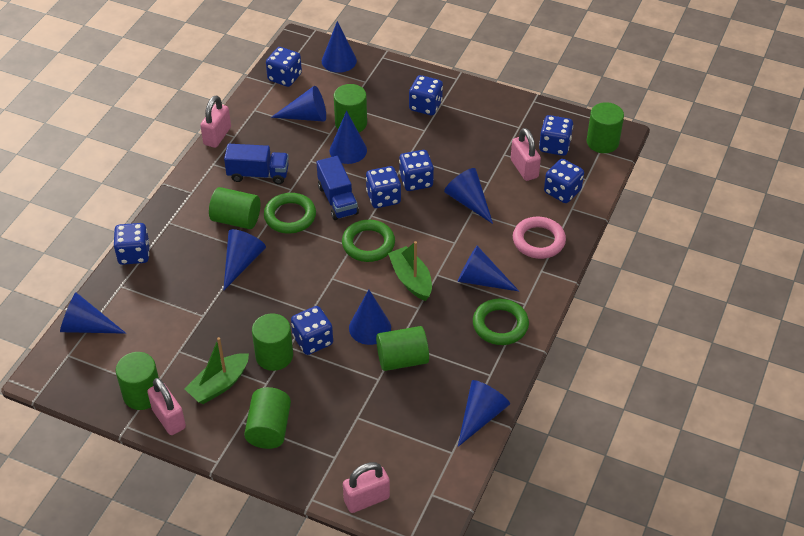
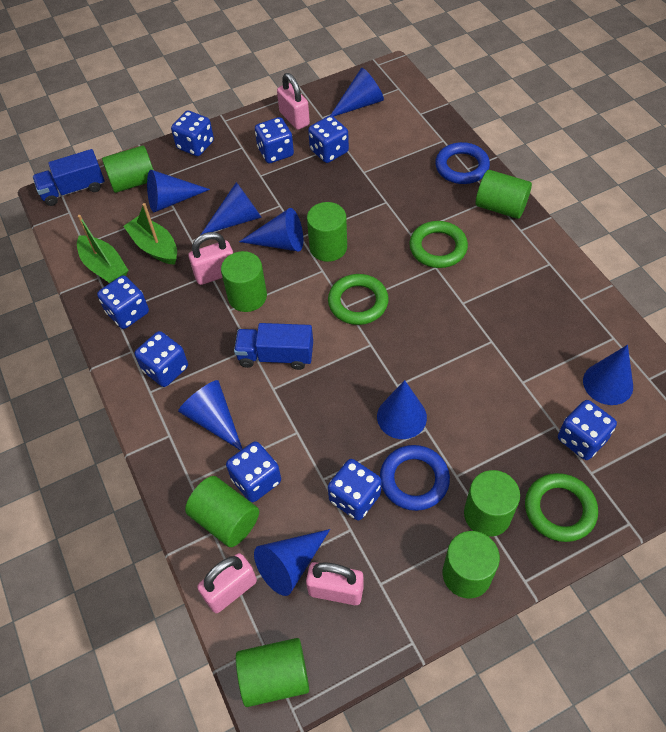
blue cone: 9 -> 8
blue ring: 0 -> 2
green cylinder: 7 -> 8
pink ring: 1 -> 0

